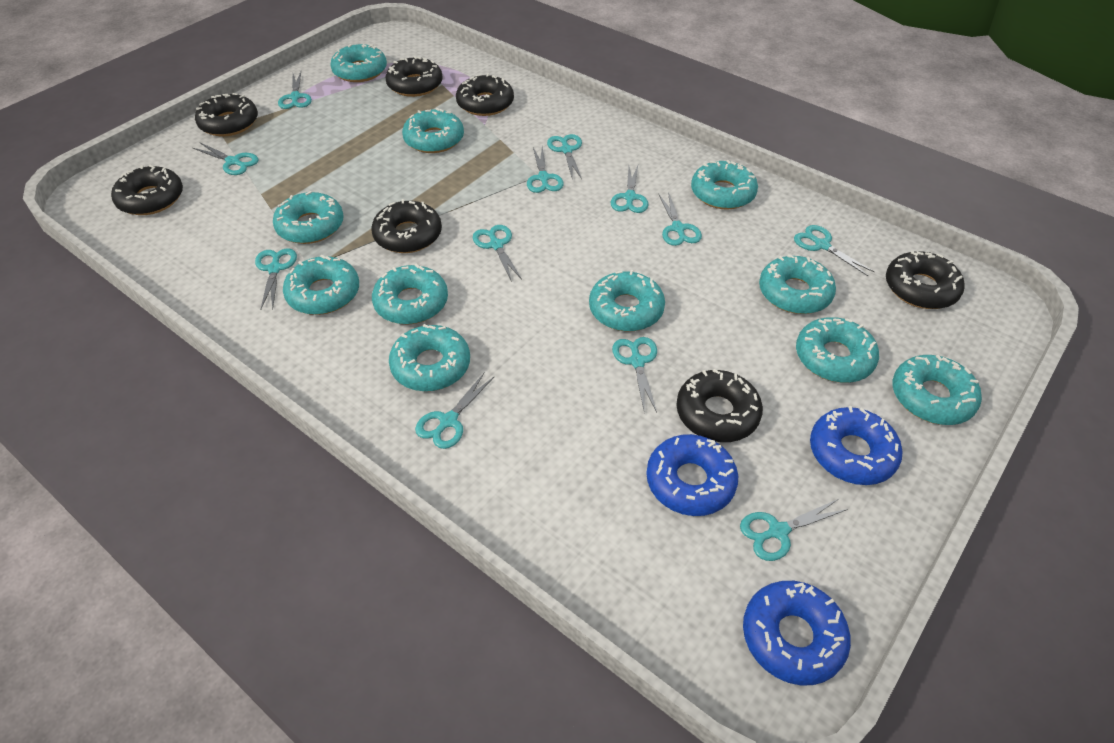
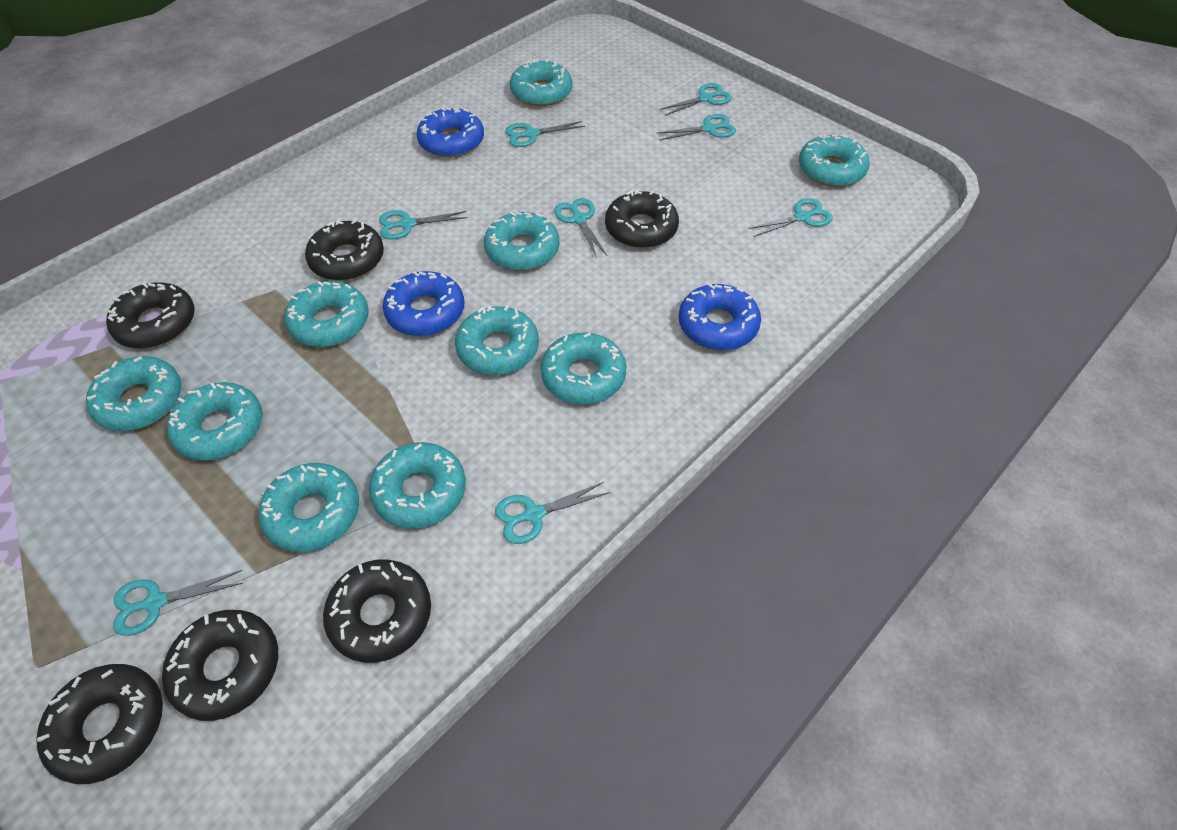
black donut: 7 -> 6
turquoise donut: 11 -> 10
turquoise scissors: 12 -> 8

